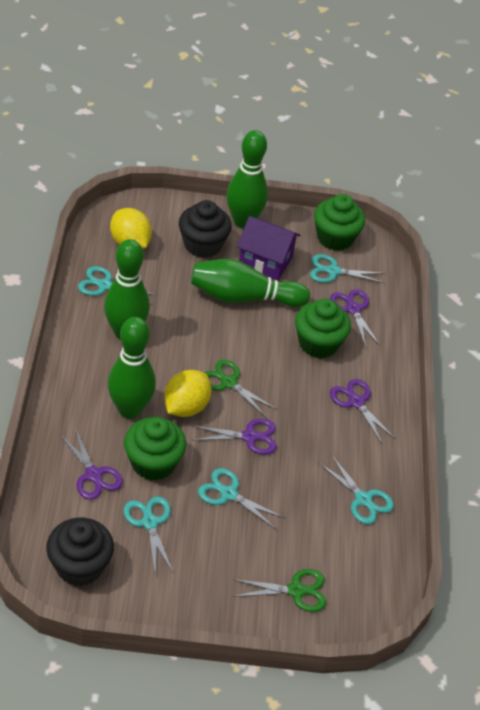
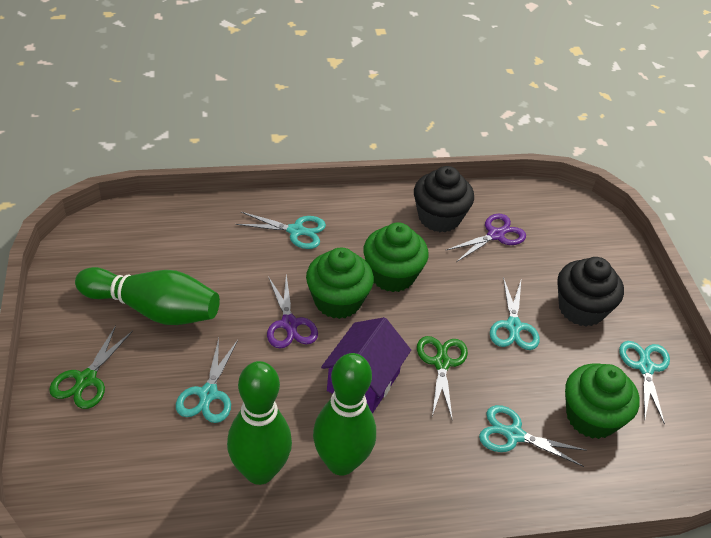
green bowling pin: 4 -> 3
purple scissors: 4 -> 2
yellow lemon: 2 -> 0

